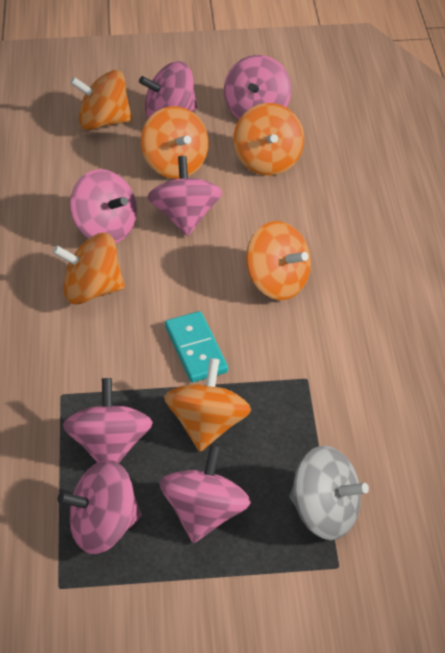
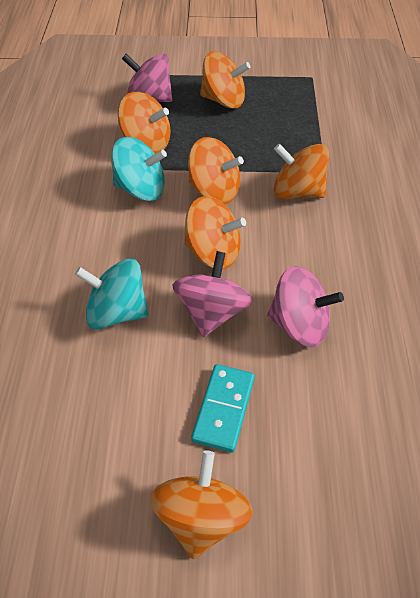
grey spinning top: 1 -> 0
pink spinning top: 7 -> 3
turquoise spinning top: 0 -> 2

